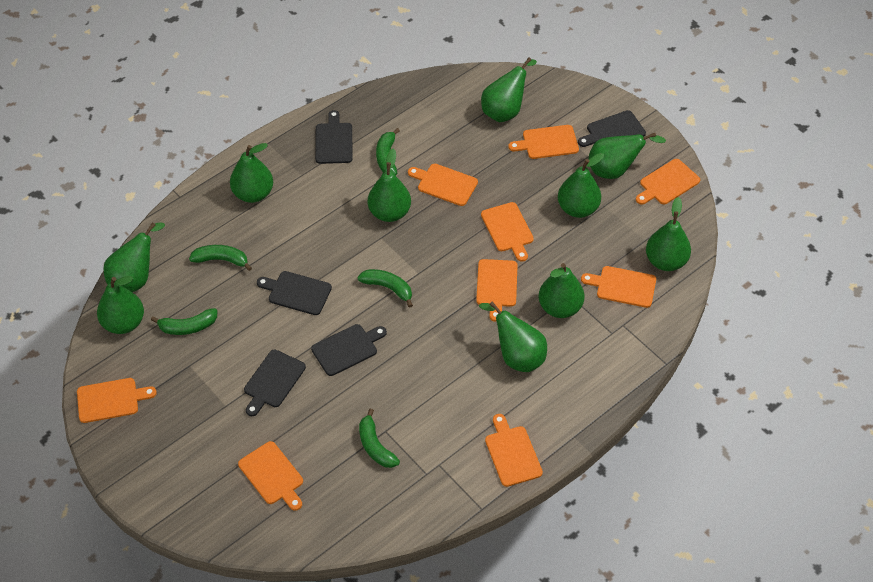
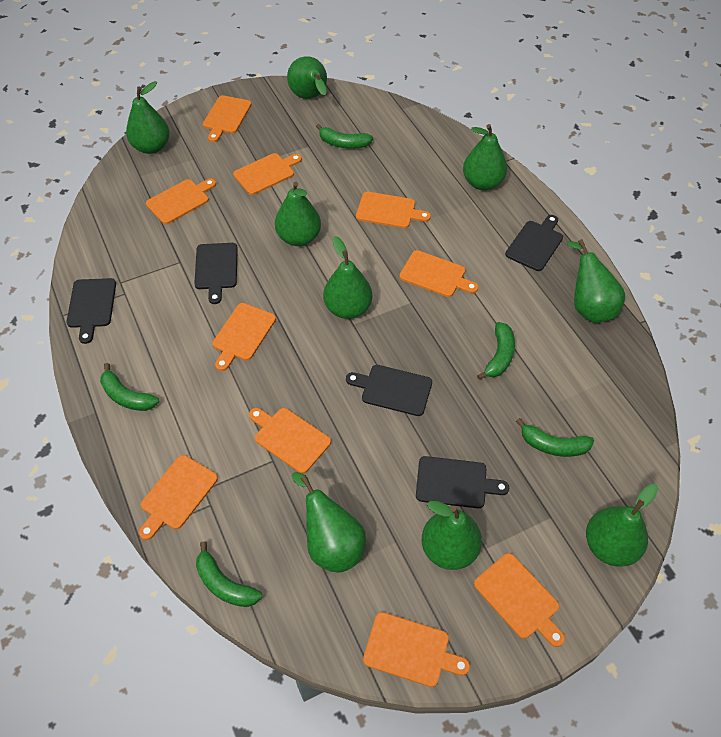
green pear: 10 -> 9
orange cutting board: 9 -> 10

